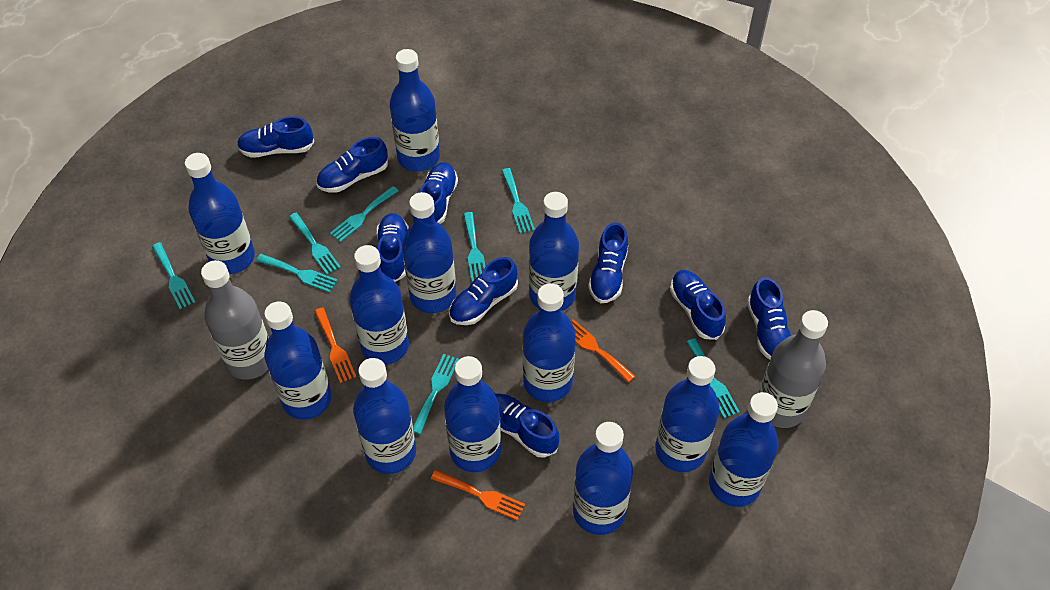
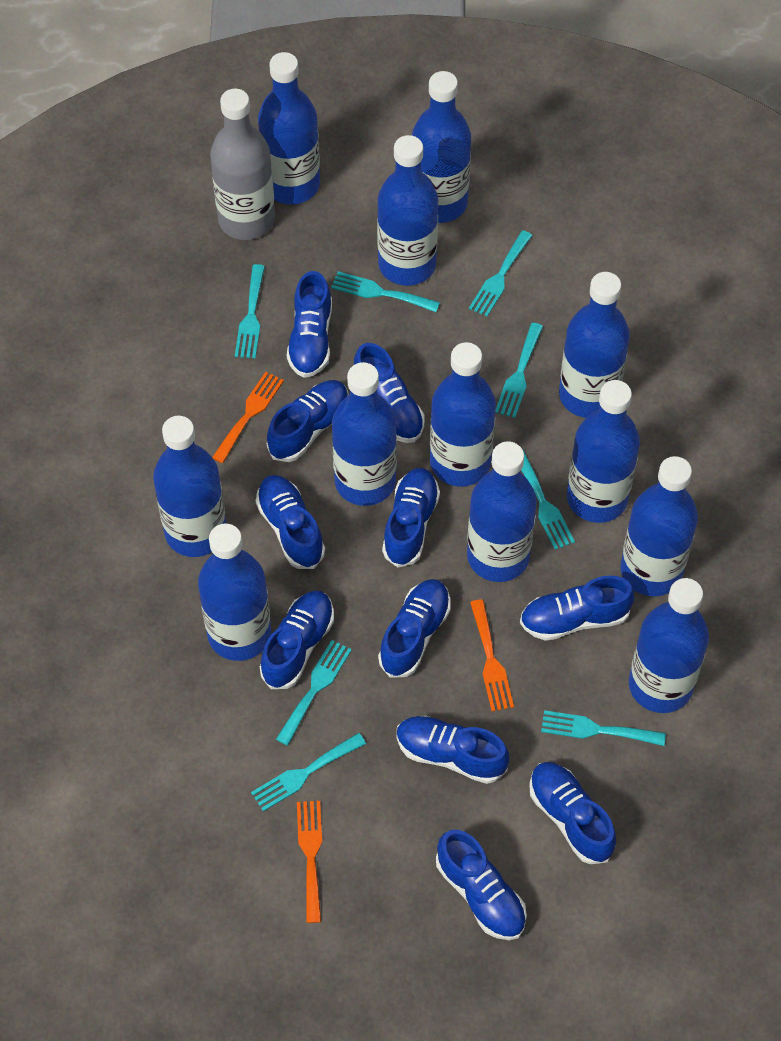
blue shoe: 9 -> 11
grey bottle: 2 -> 1

